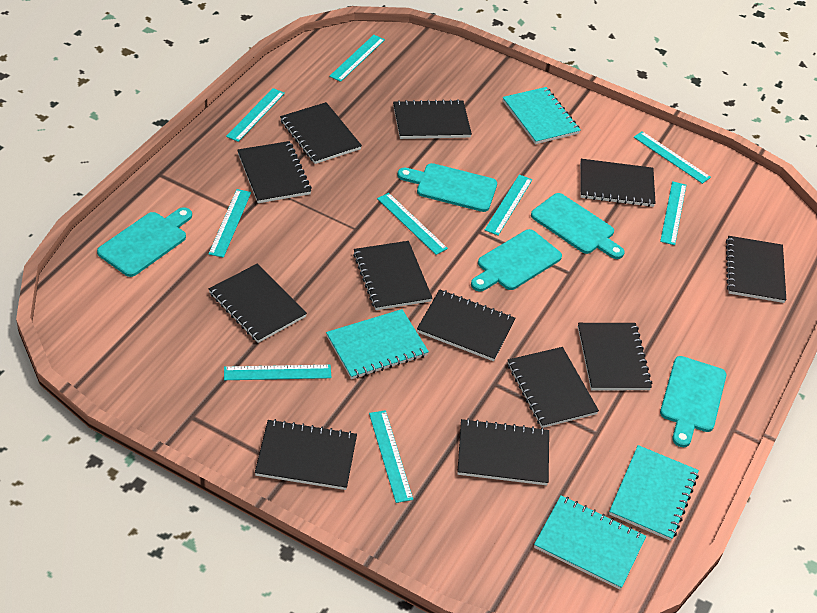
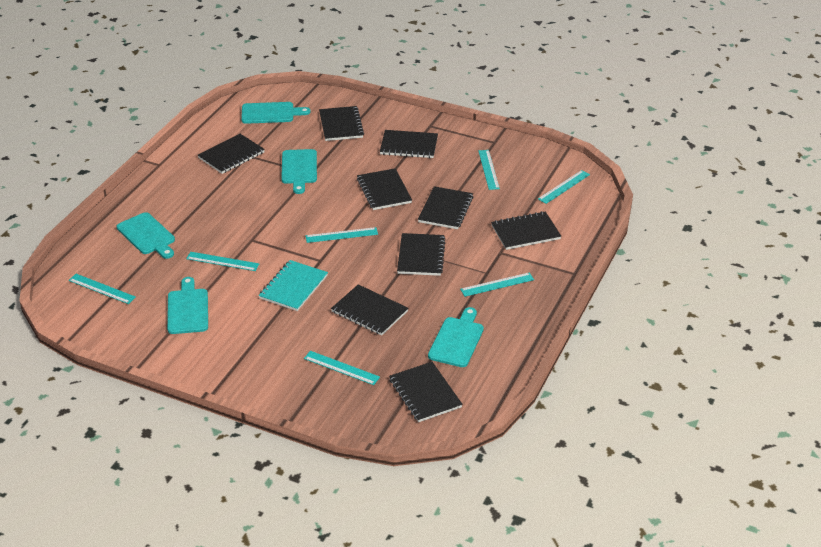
black notebook: 12 -> 9
turquoise notebook: 4 -> 1
turquoise ruler: 9 -> 7

